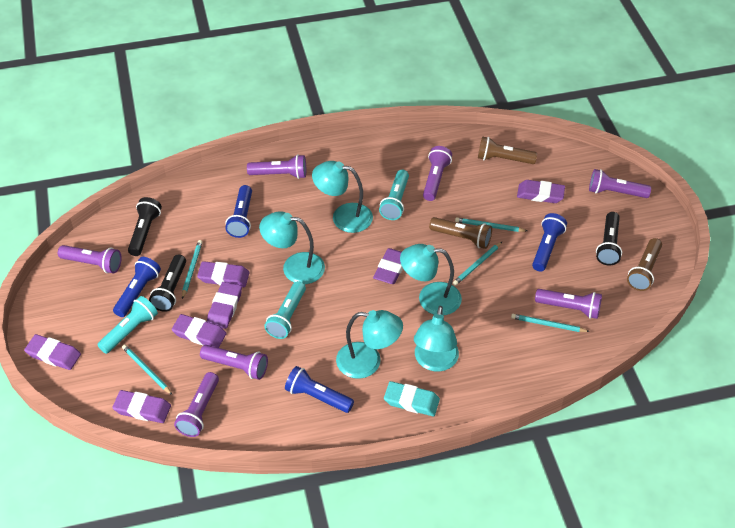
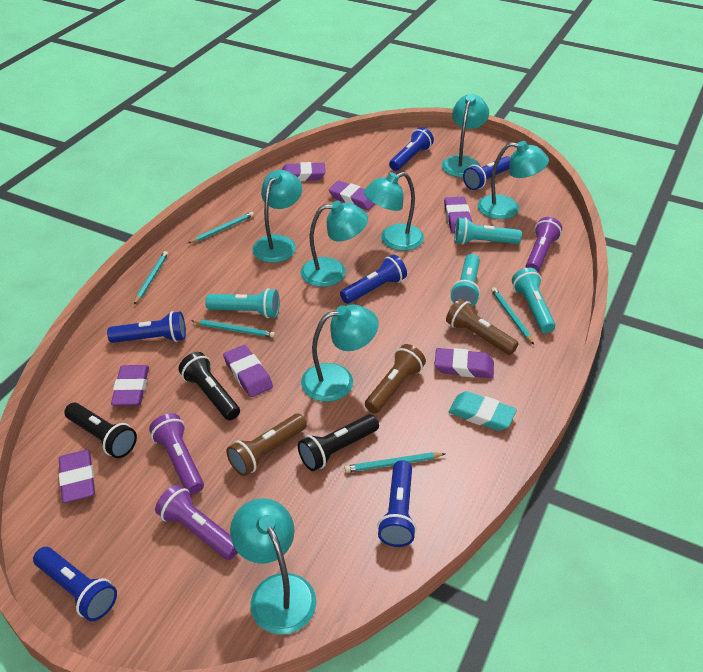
blue flashlight: 4 -> 6
purple flashlight: 7 -> 3
turquoise flashlight: 3 -> 4
turquoise lamp: 5 -> 7

